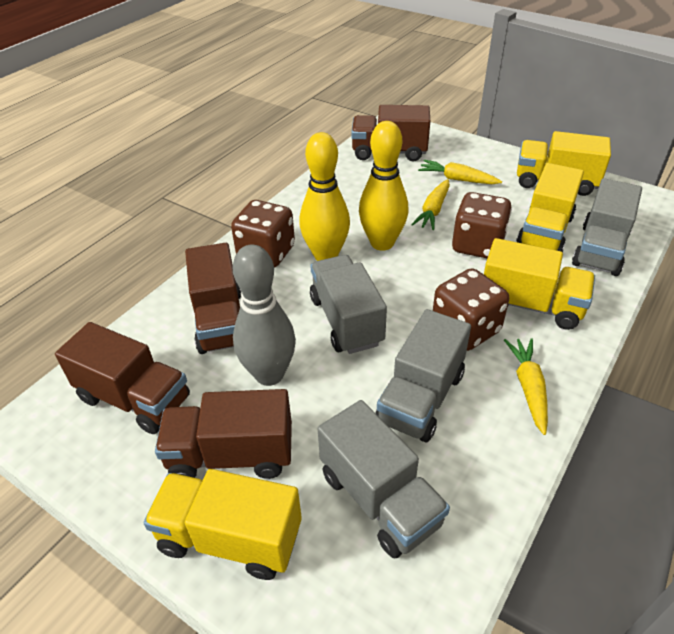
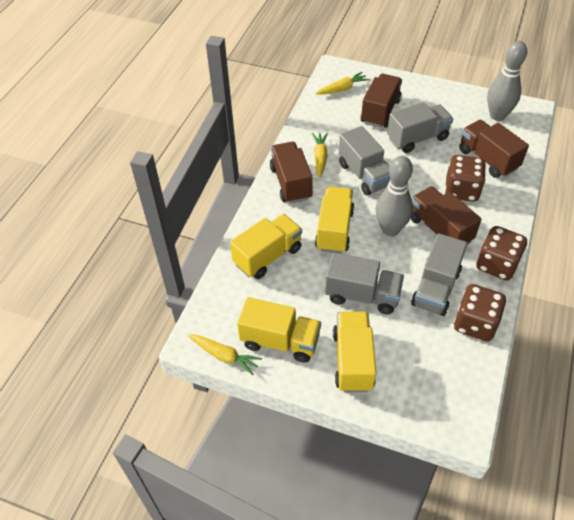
grey bowling pin: 1 -> 2
yellow bowling pin: 2 -> 0

